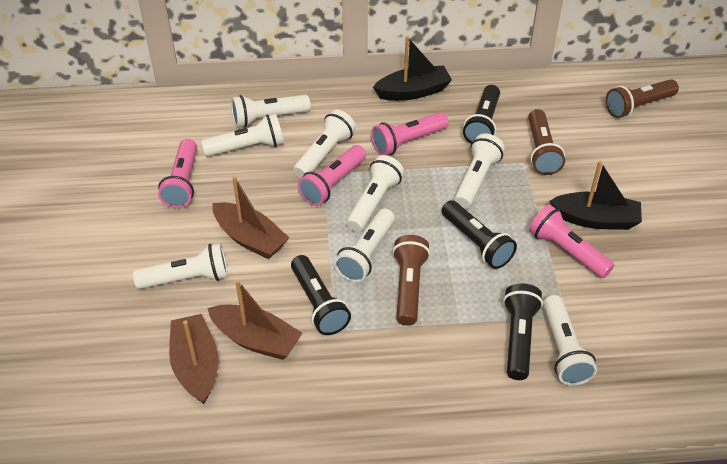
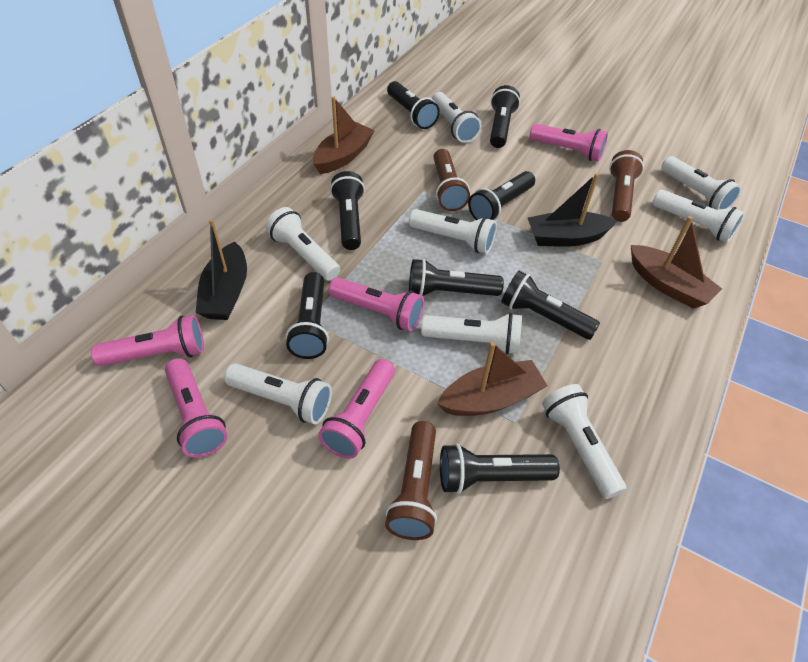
black flashlight: 4 -> 8
pink flashlight: 4 -> 5

